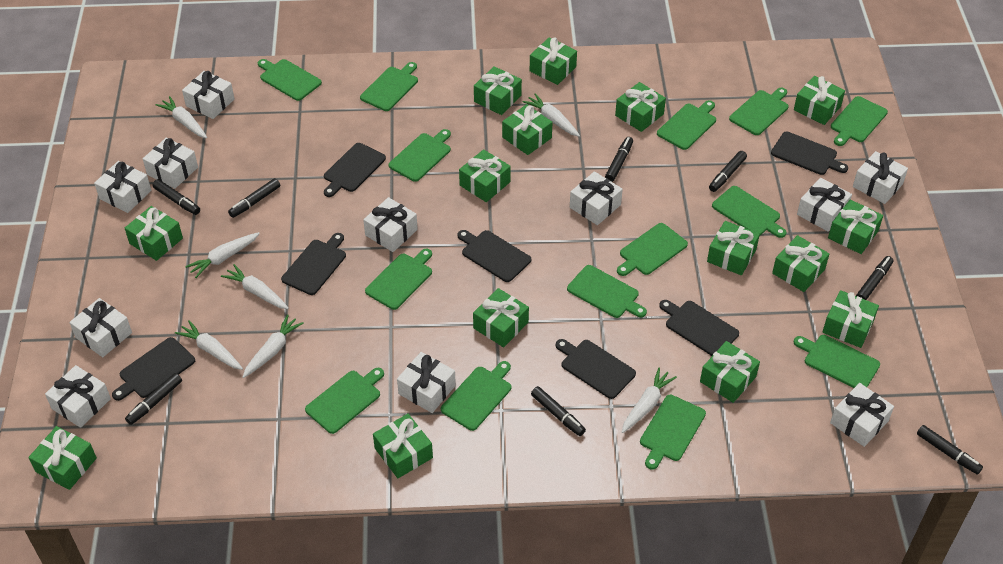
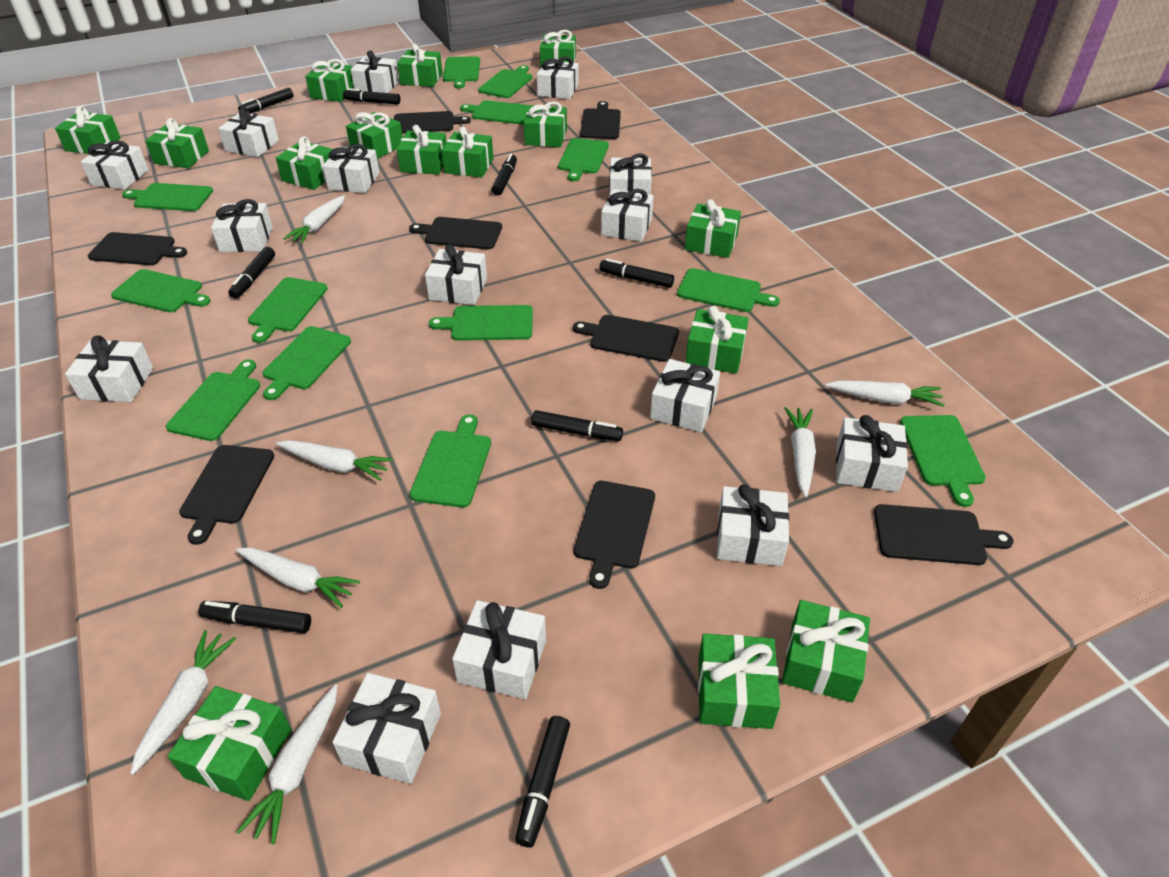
black cutting board: 7 -> 8
green cutting board: 14 -> 13
white gift: 11 -> 15

